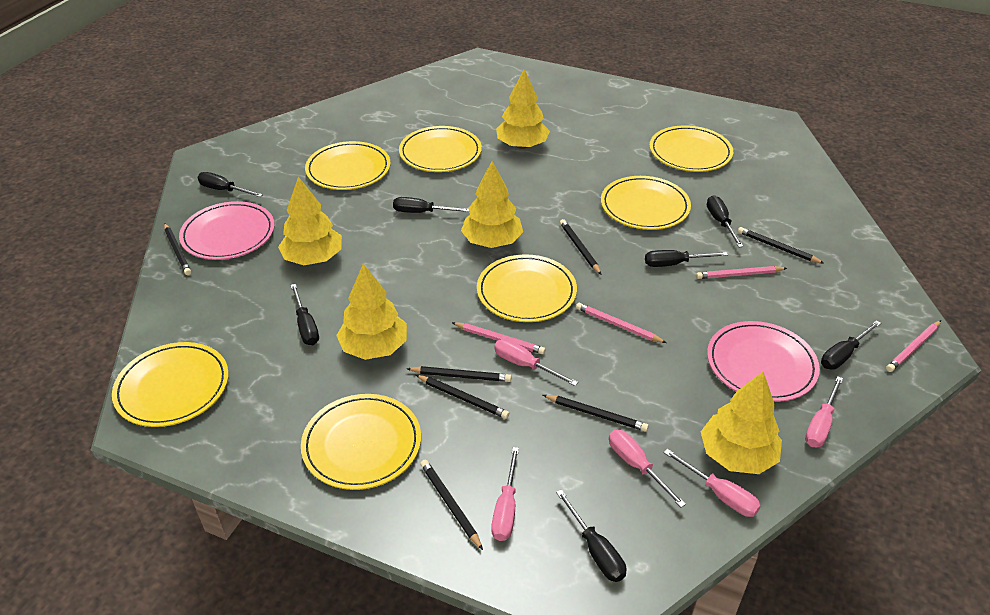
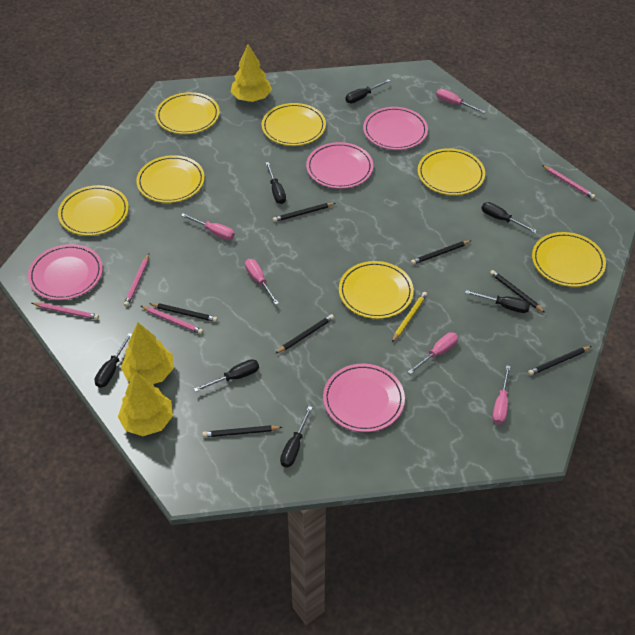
pink plate: 2 -> 4
yellow pencil: 0 -> 1
yellow tree: 5 -> 3

